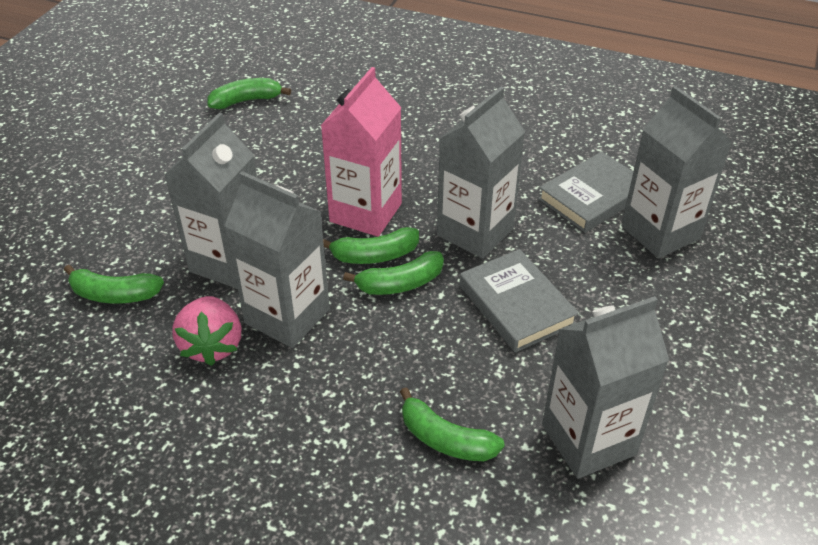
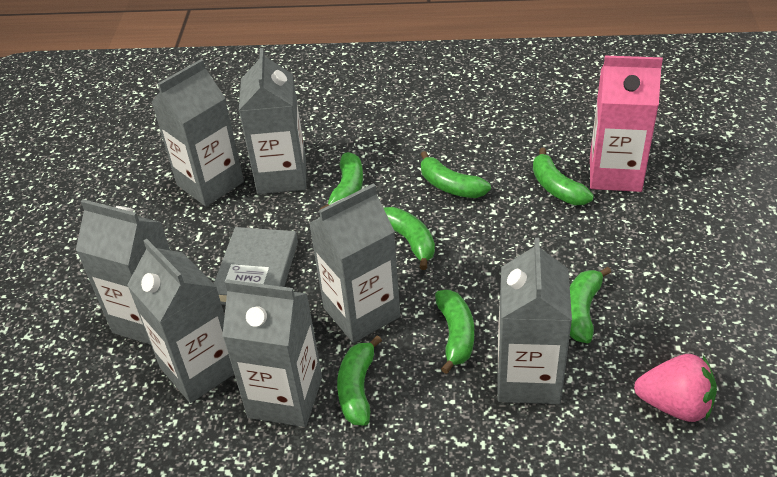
green banana: 5 -> 7
grey book: 2 -> 1
grey carton: 5 -> 7

